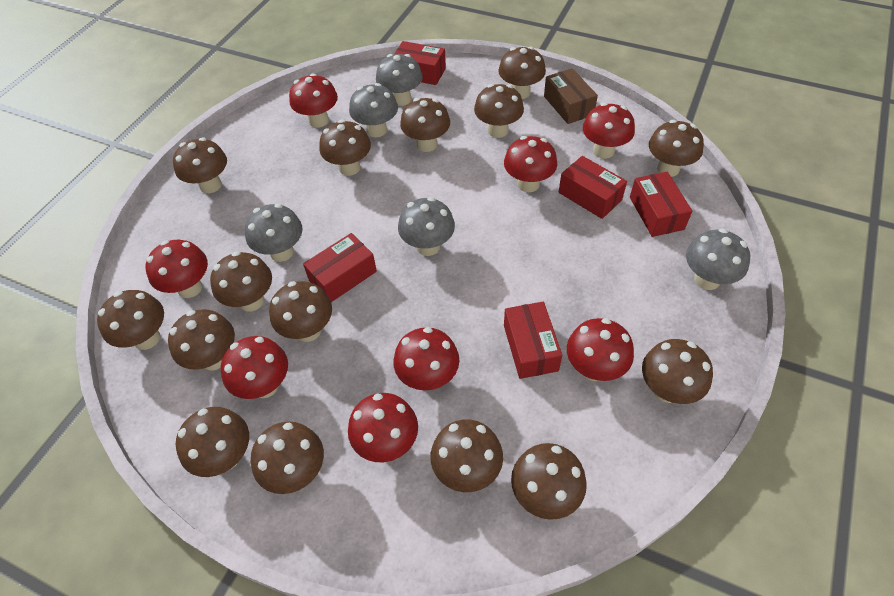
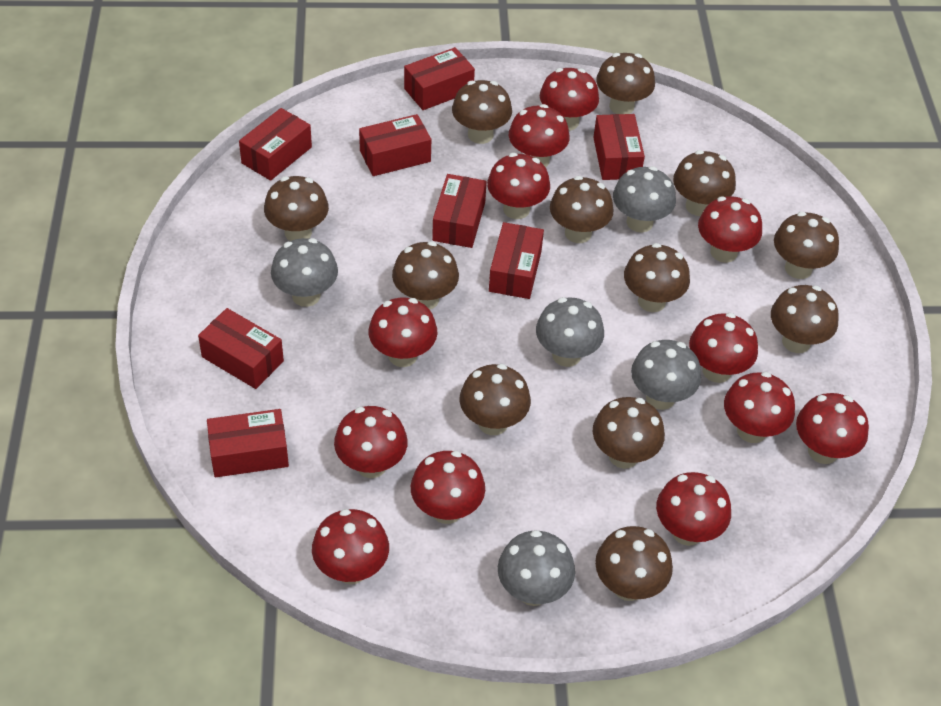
brown box: 1 -> 0
brown mushroom: 15 -> 12
red box: 5 -> 8
red mushroom: 8 -> 12

